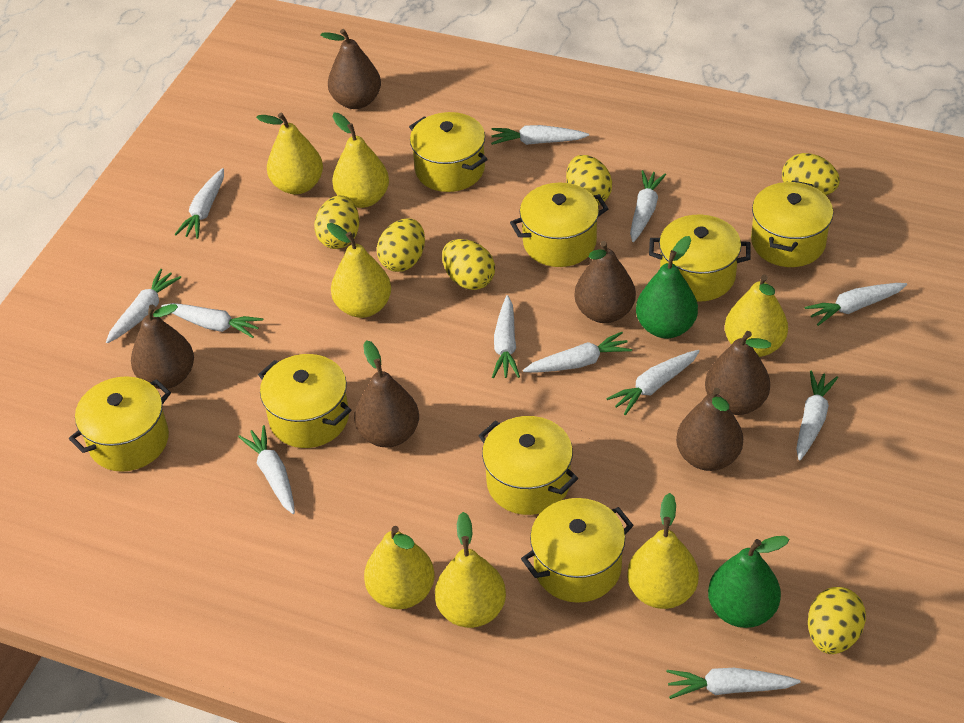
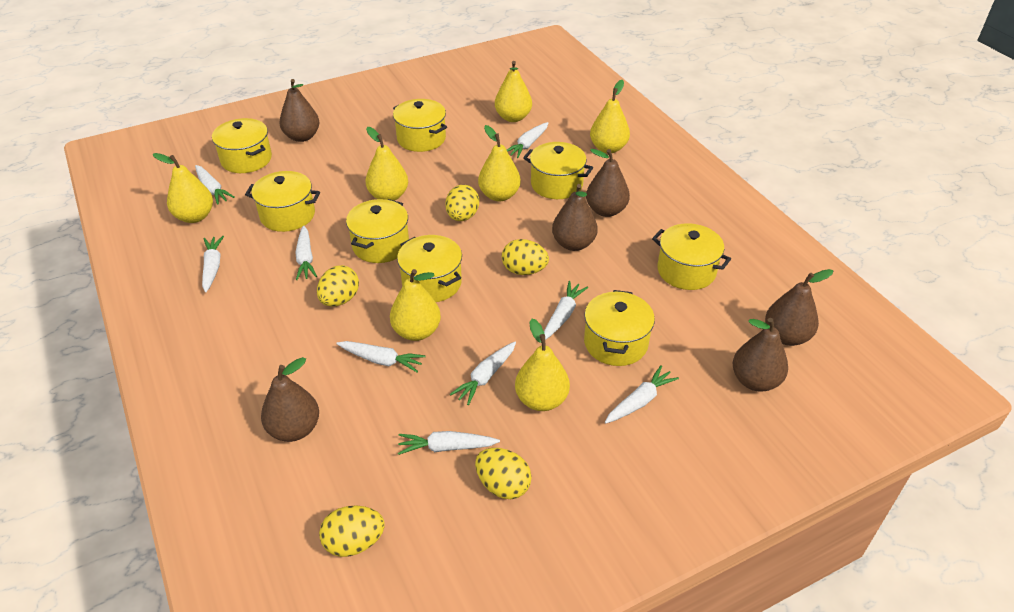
green pear: 2 -> 0
white carrot: 12 -> 9
yellow egg: 6 -> 5

